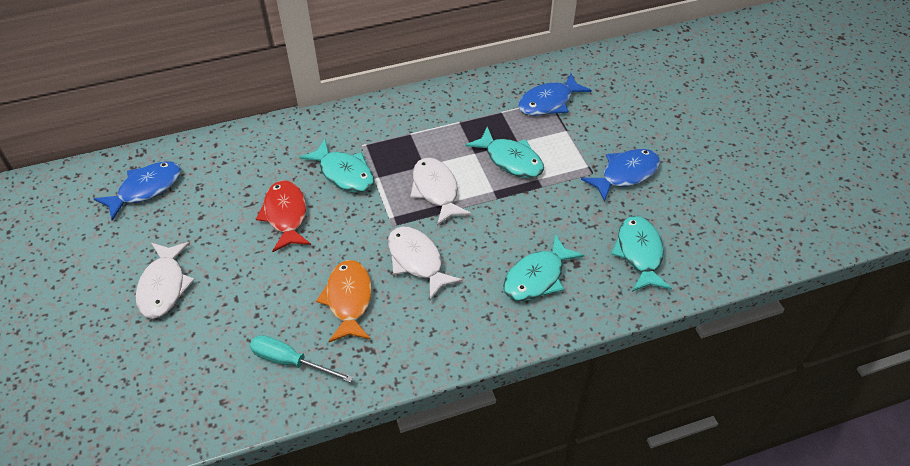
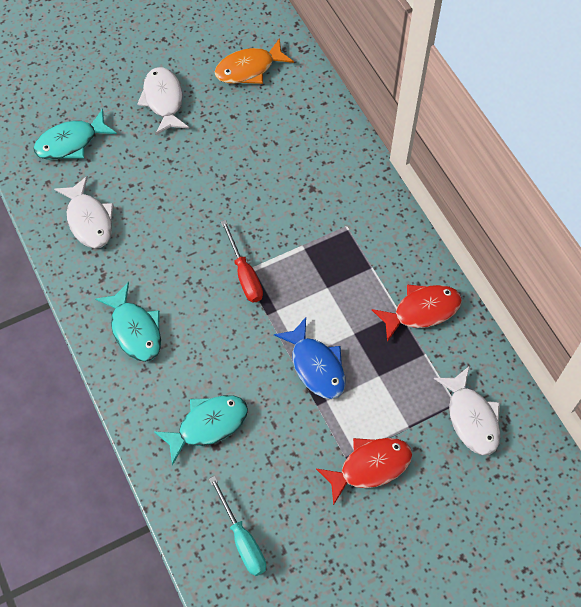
blue fish: 3 -> 1
red fish: 1 -> 2
red screwdriver: 0 -> 1
turquoise fish: 4 -> 3

